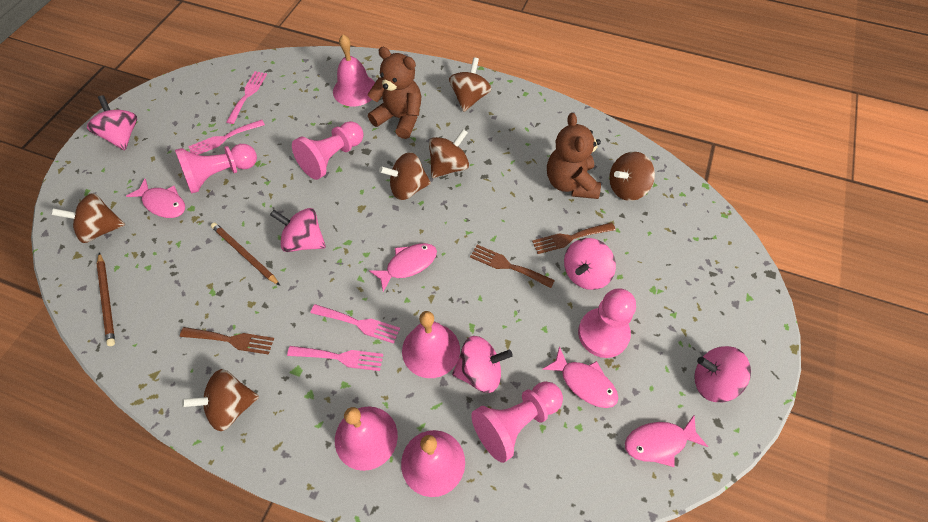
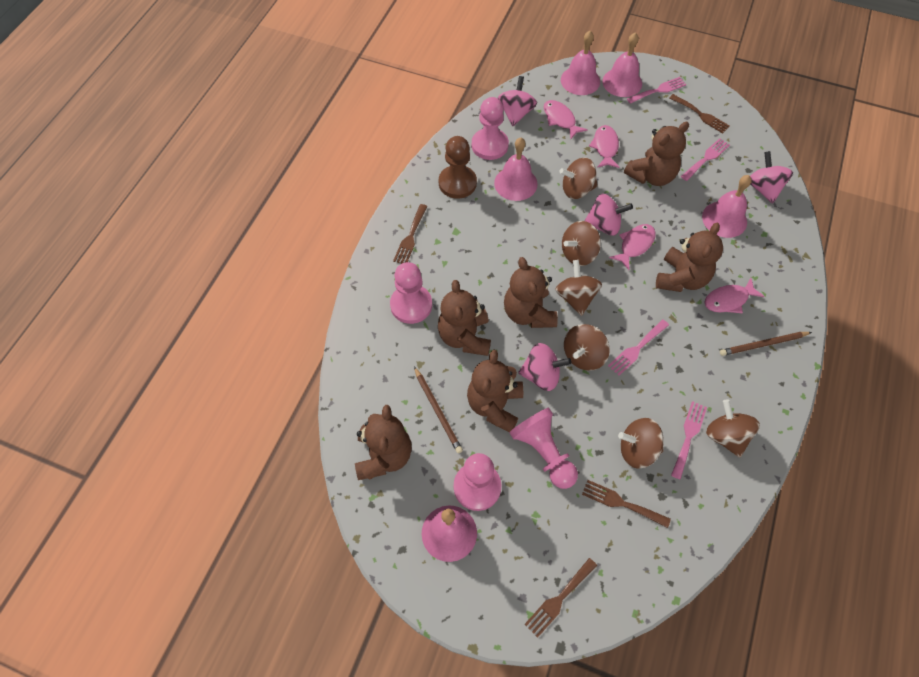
brown fork: 3 -> 4
brown pawn: 0 -> 1
brown teddy bear: 2 -> 6
pink bell: 4 -> 5
pink spinning top: 5 -> 4

